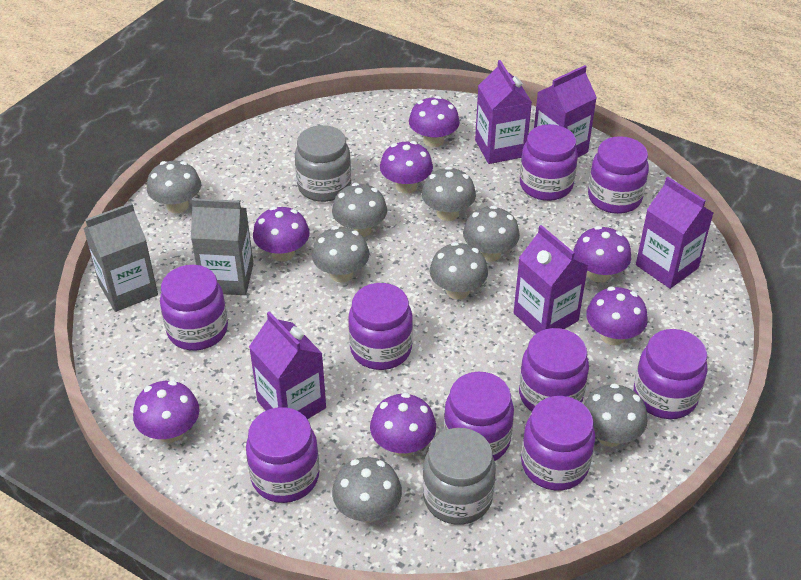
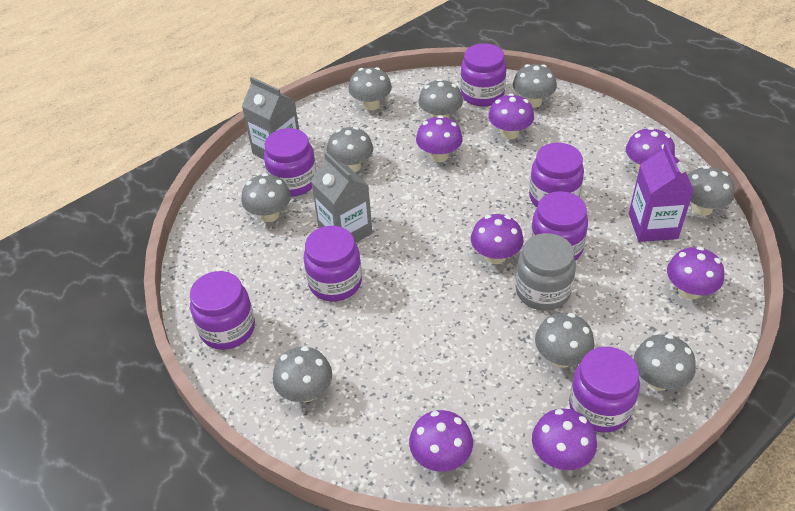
grey jar: 2 -> 1
grey mushroom: 8 -> 9
purple carton: 5 -> 1
purple jar: 9 -> 7

